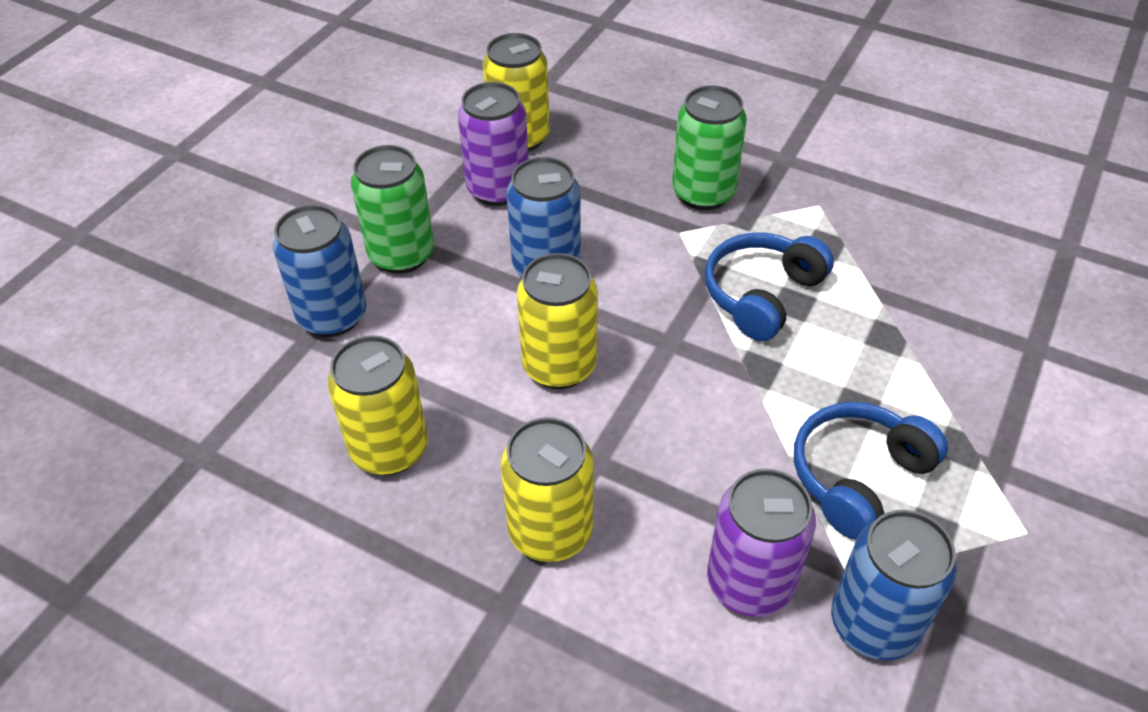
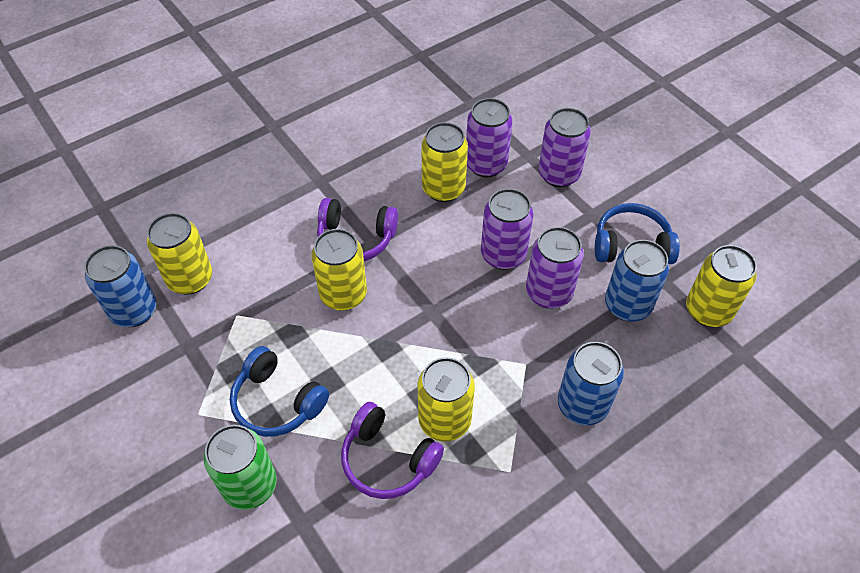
green can: 2 -> 1
purple can: 2 -> 4
purple headphones: 0 -> 2
yellow can: 4 -> 5

